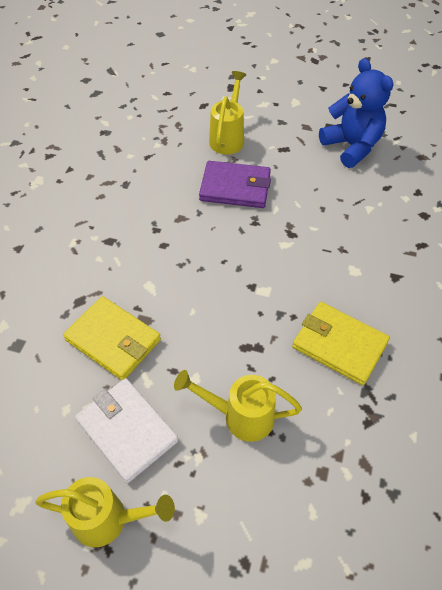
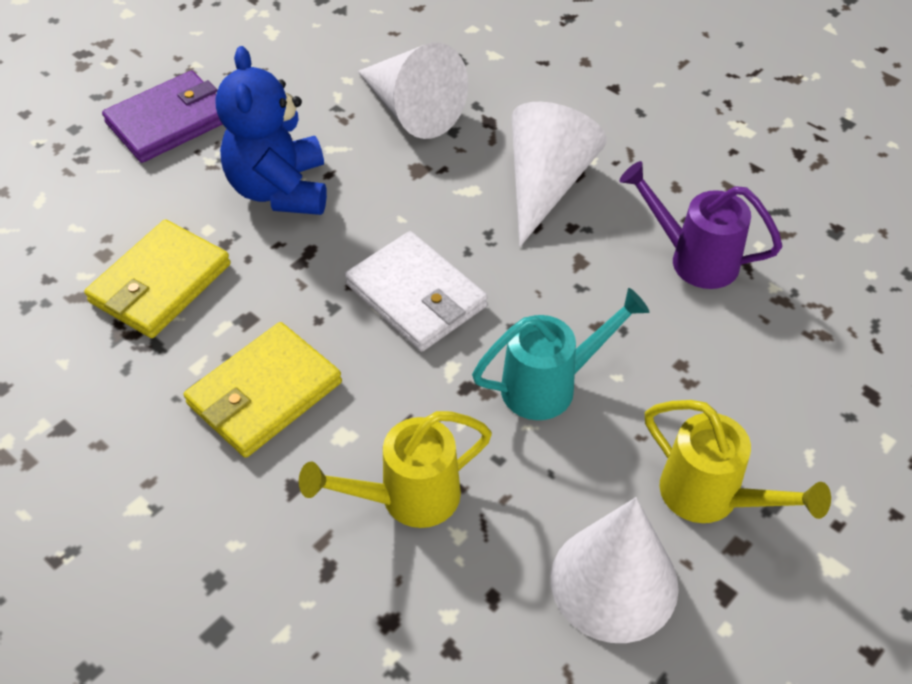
purple watering can: 0 -> 1
turquoise watering can: 0 -> 1
white cone: 0 -> 3
yellow watering can: 3 -> 2

